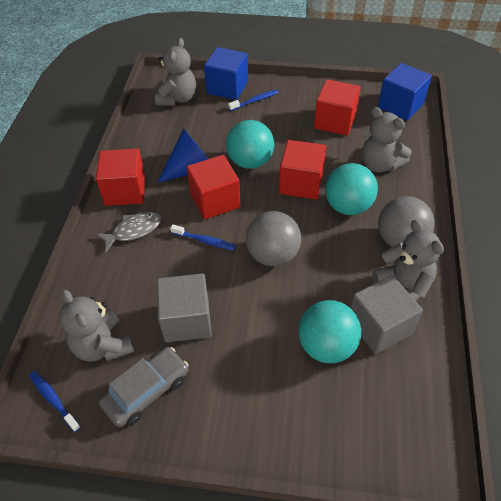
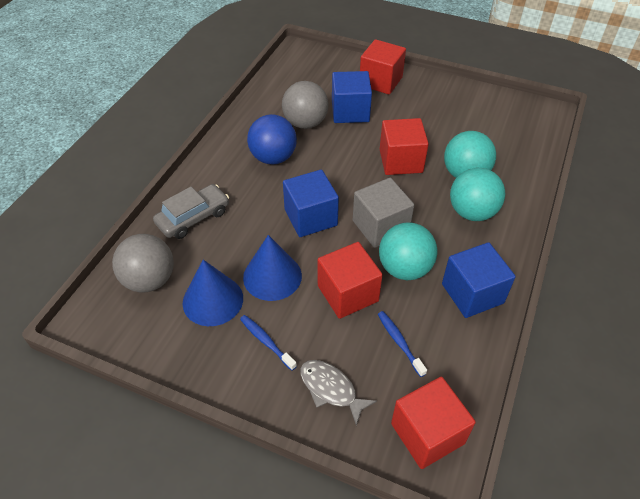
blue ball: 0 -> 1
blue cone: 1 -> 2
blue cube: 2 -> 3
blue toothbrush: 3 -> 2
grey cube: 2 -> 1
grey teddy bear: 4 -> 0

